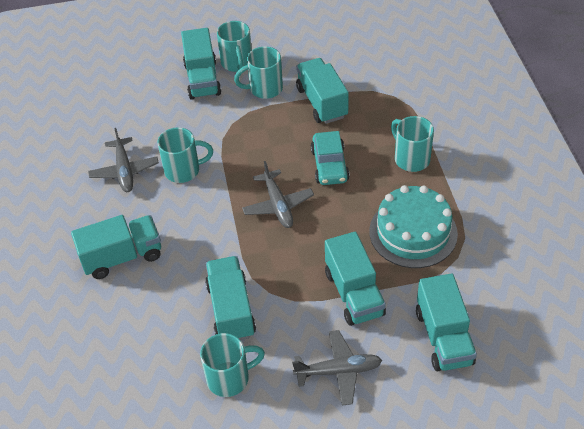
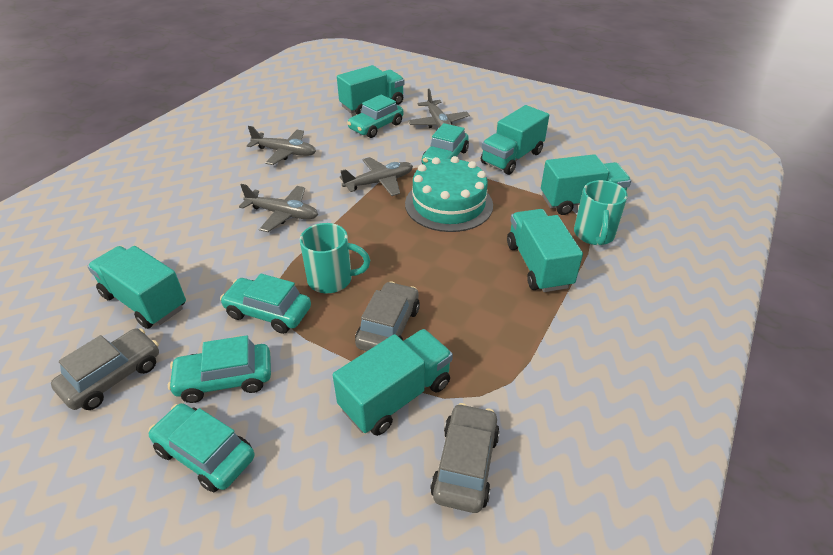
grey car: 0 -> 3
grey plane: 3 -> 4
turquoise car: 1 -> 5
turquoise mug: 5 -> 2

